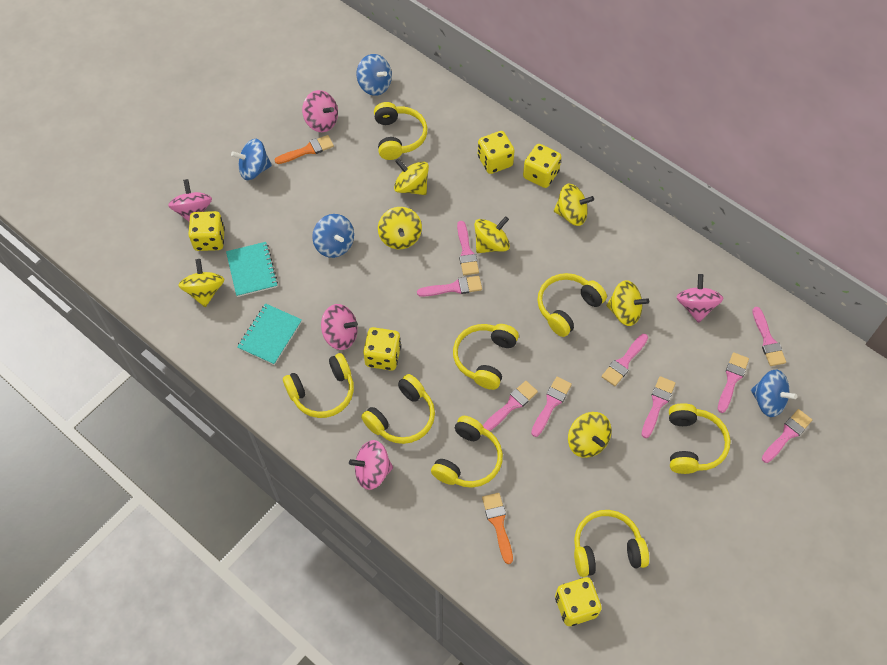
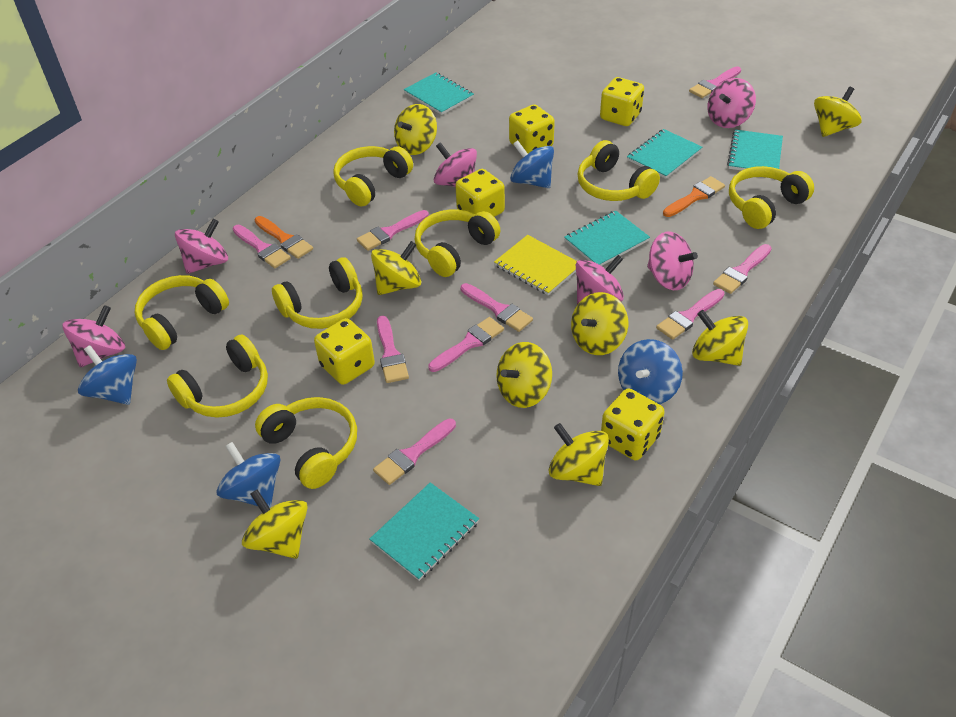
pink spinning top: 5 -> 6
turquoise notebook: 2 -> 5
yellow notebook: 0 -> 1
yellow spinning top: 7 -> 8

